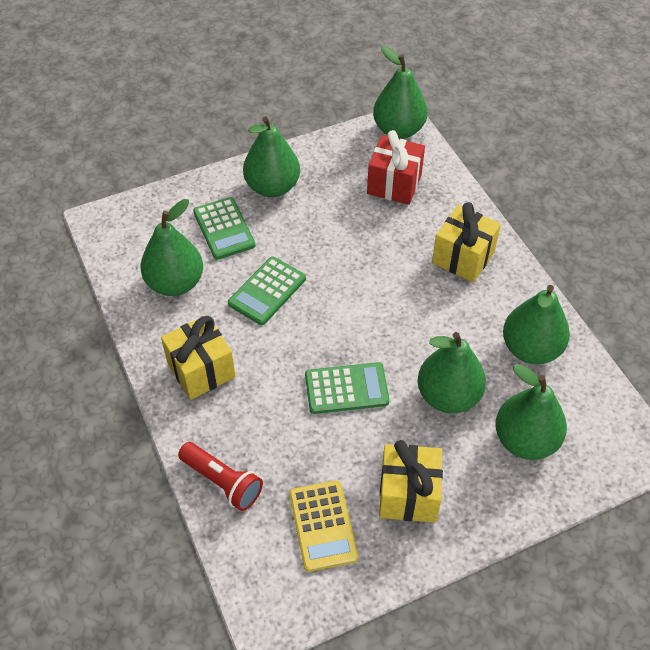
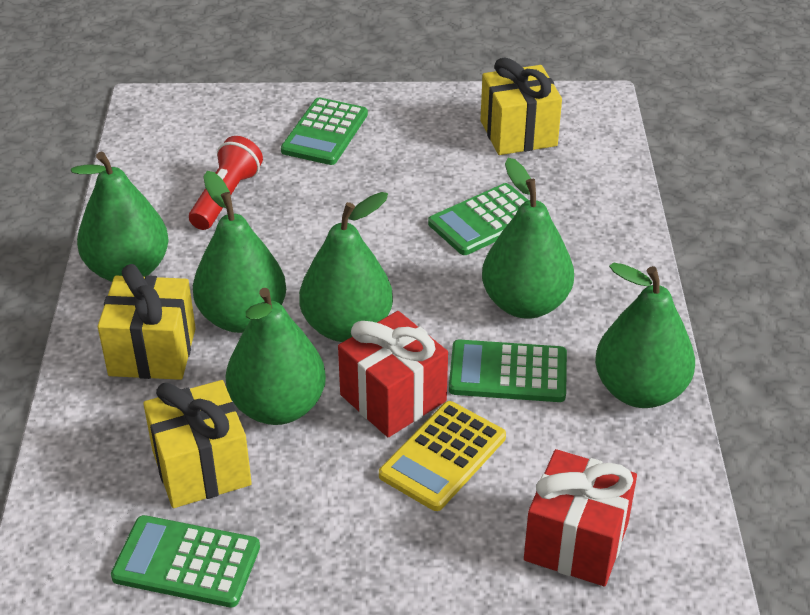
green calculator: 3 -> 4
red gift: 1 -> 2

